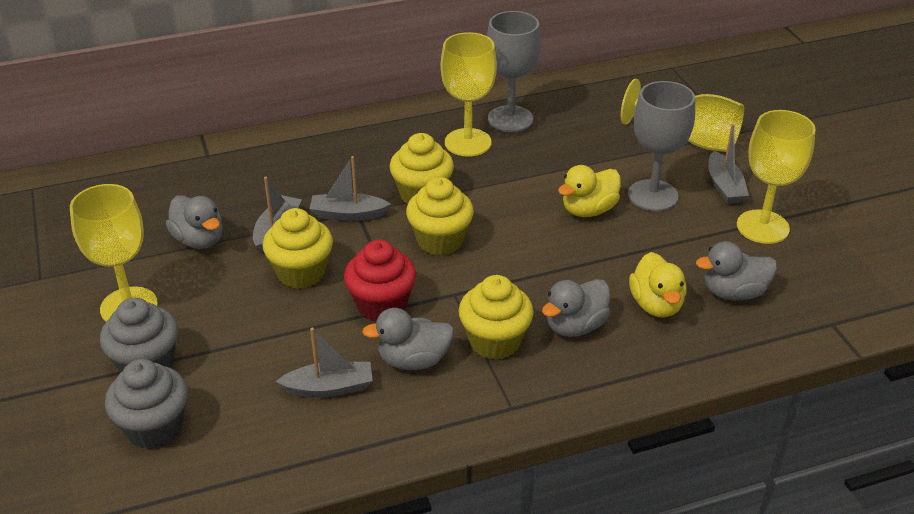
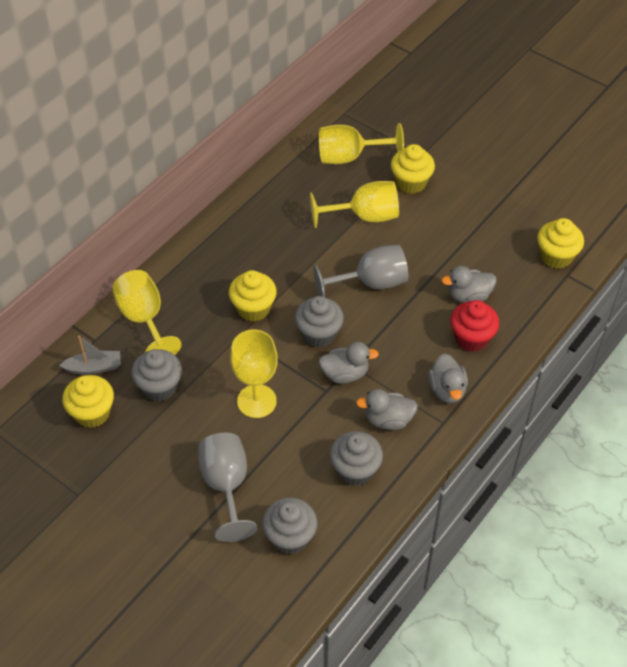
grey boat: 4 -> 1
grey cupcake: 2 -> 4
yellow duck: 2 -> 0

